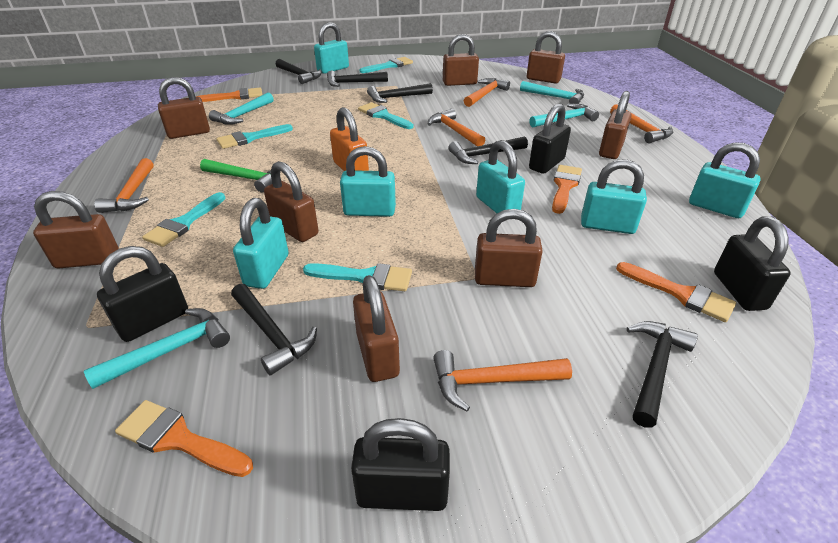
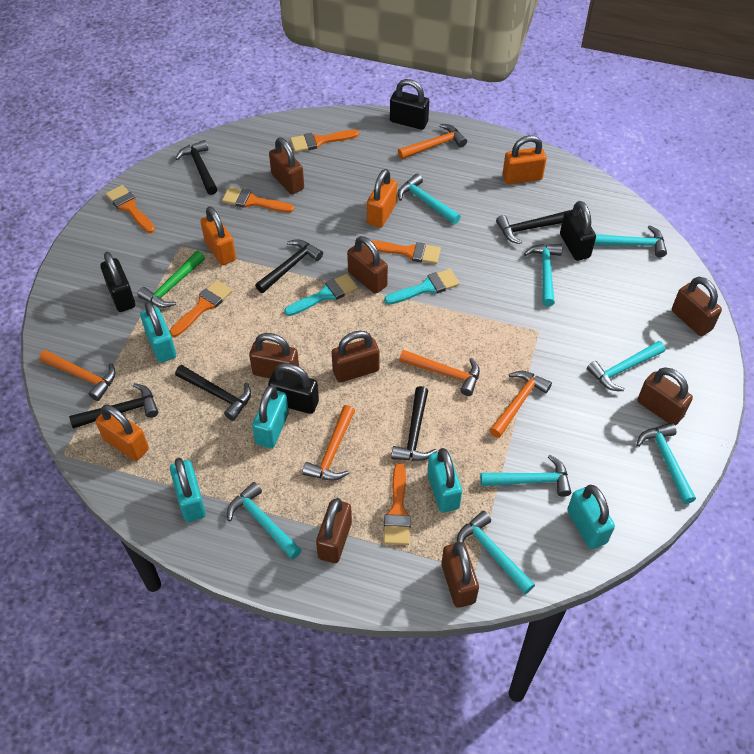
orange brush: 4 -> 6
orange padlock: 1 -> 4
turquoise brush: 5 -> 2
turquoise hammer: 4 -> 8
turquoise padlock: 6 -> 5

